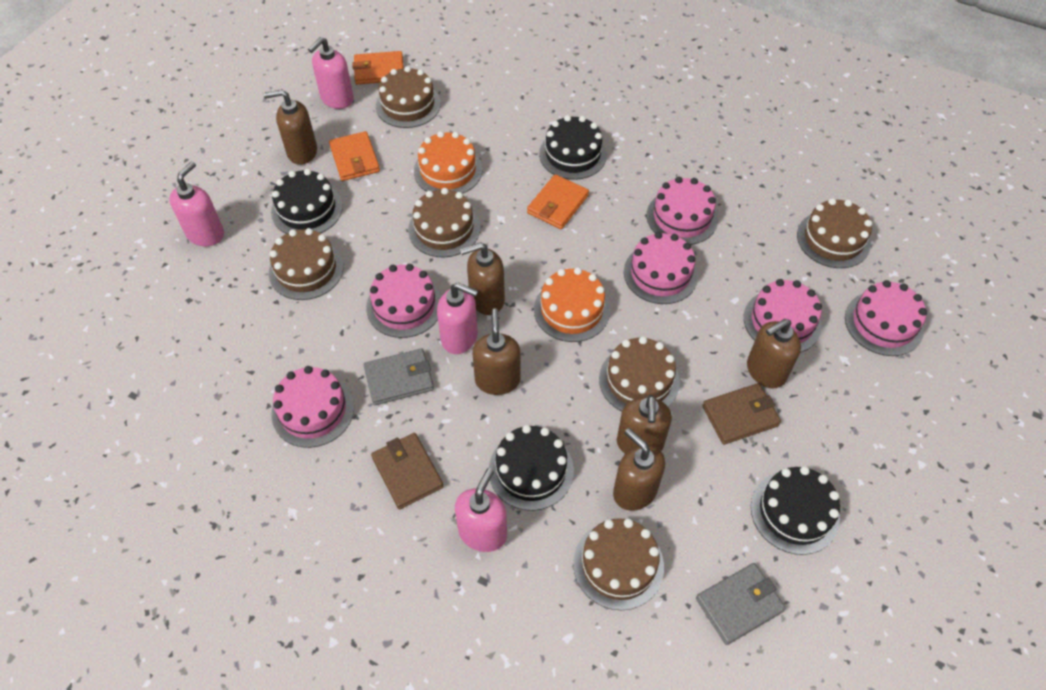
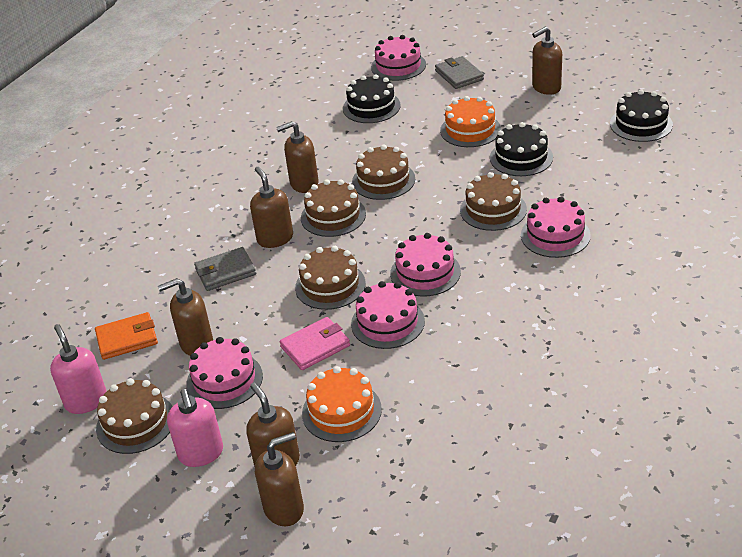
black cake: 4 -> 3
brown cake: 6 -> 5
brown wallet: 2 -> 0
orange wallet: 3 -> 1
pink cake: 6 -> 5
pink soap dispenser: 4 -> 2
pink wallet: 0 -> 1

